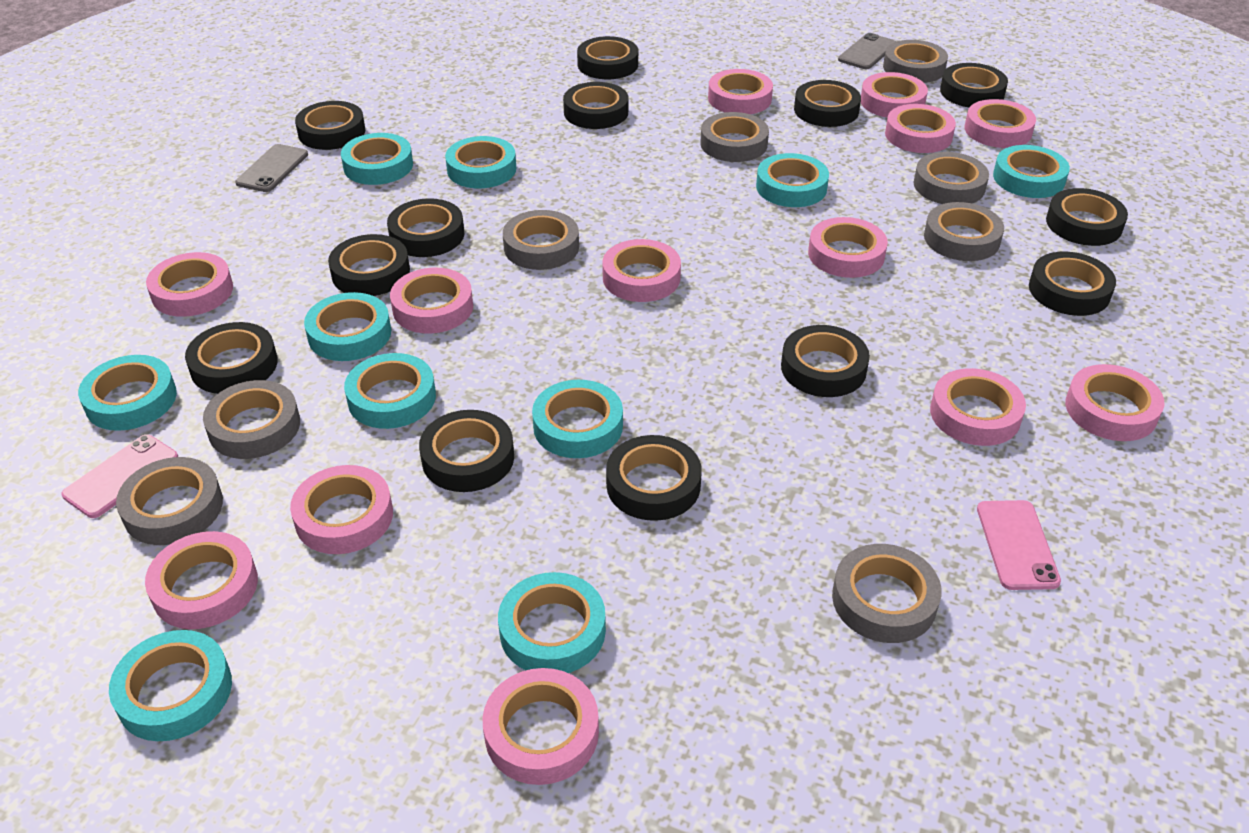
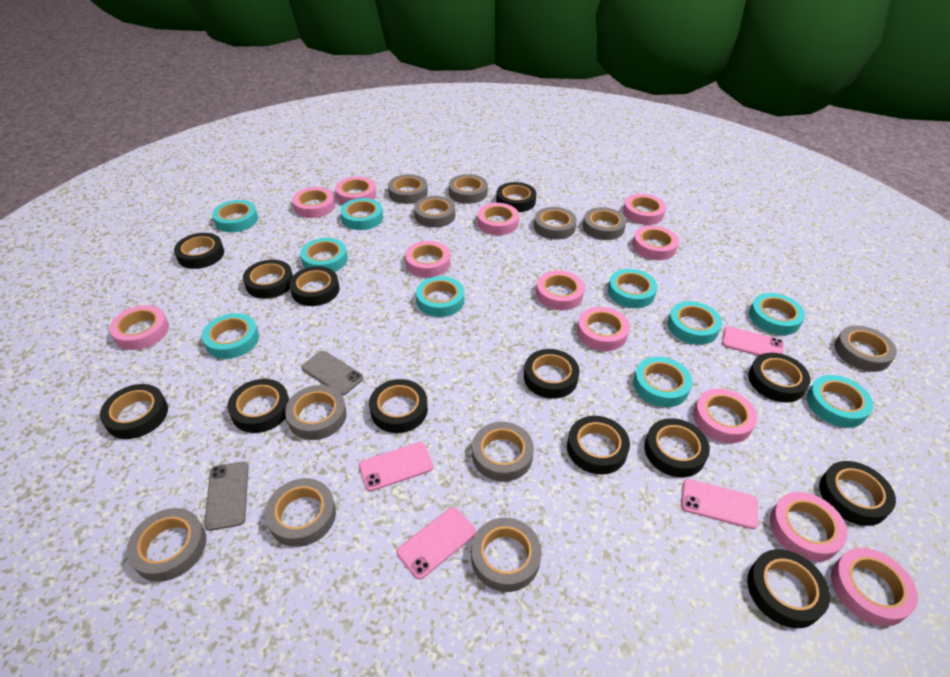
grey tape: 8 -> 11
pink phone: 2 -> 4
pink tape: 13 -> 12

